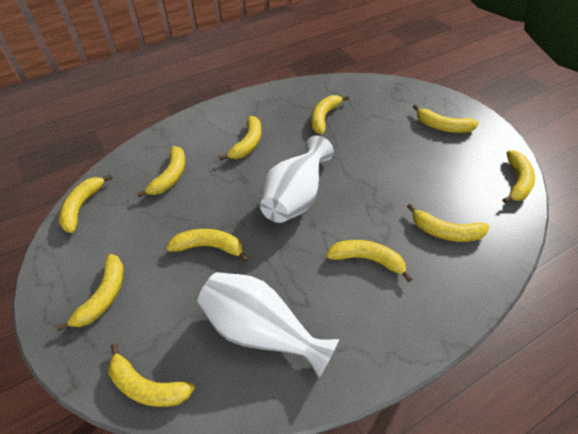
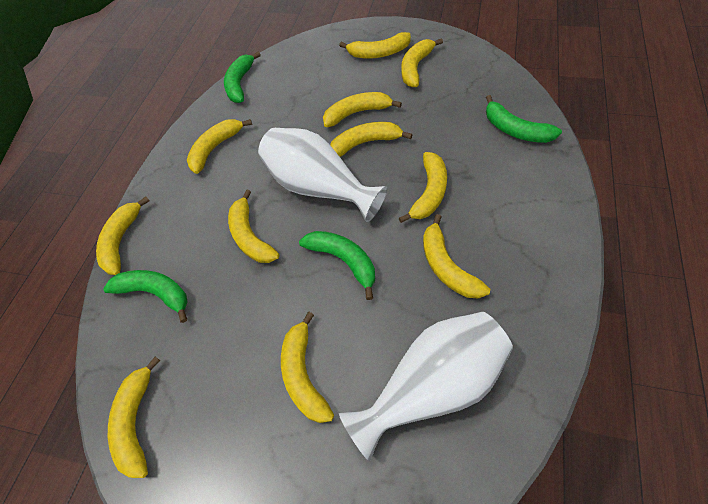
green banana: 0 -> 4

